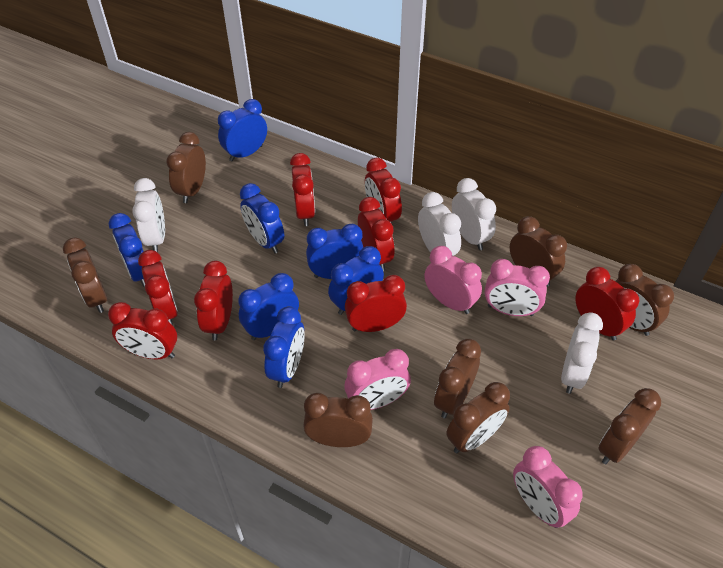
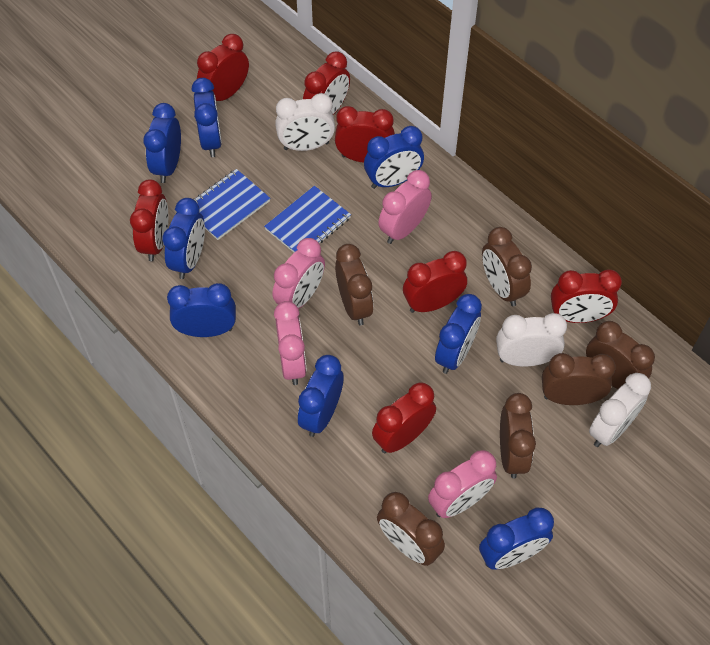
blue clock: 7 -> 8
blue notebook: 0 -> 2
brown clock: 8 -> 6
red clock: 8 -> 7
white clock: 4 -> 3

